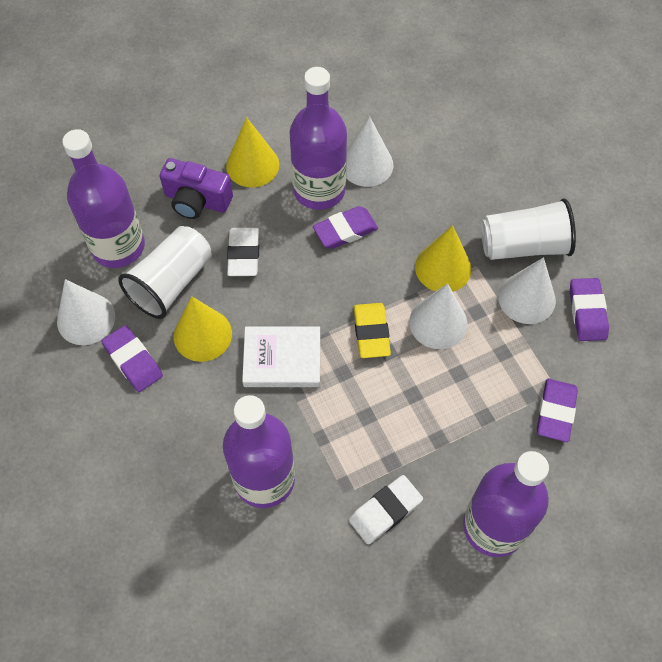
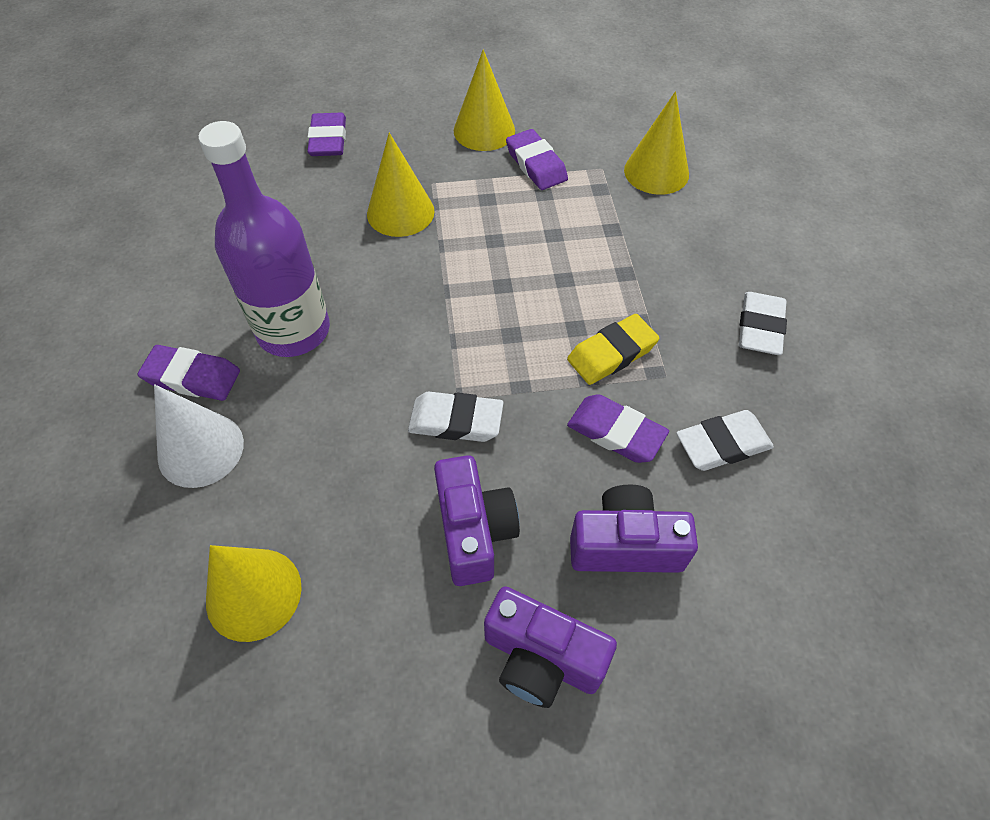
purple bottle: 4 -> 1
purple camera: 1 -> 3
white book: 1 -> 0
white cone: 4 -> 1
white cup: 2 -> 0
white eraser: 2 -> 3
yellow cone: 3 -> 4

